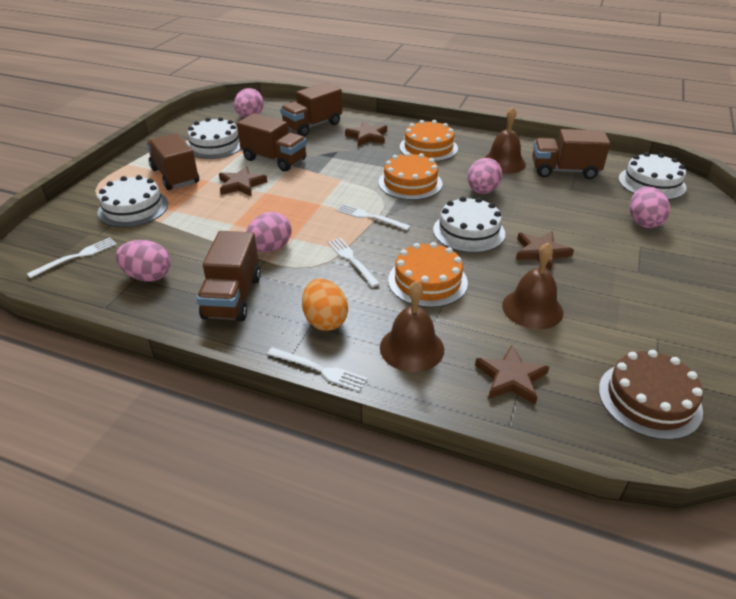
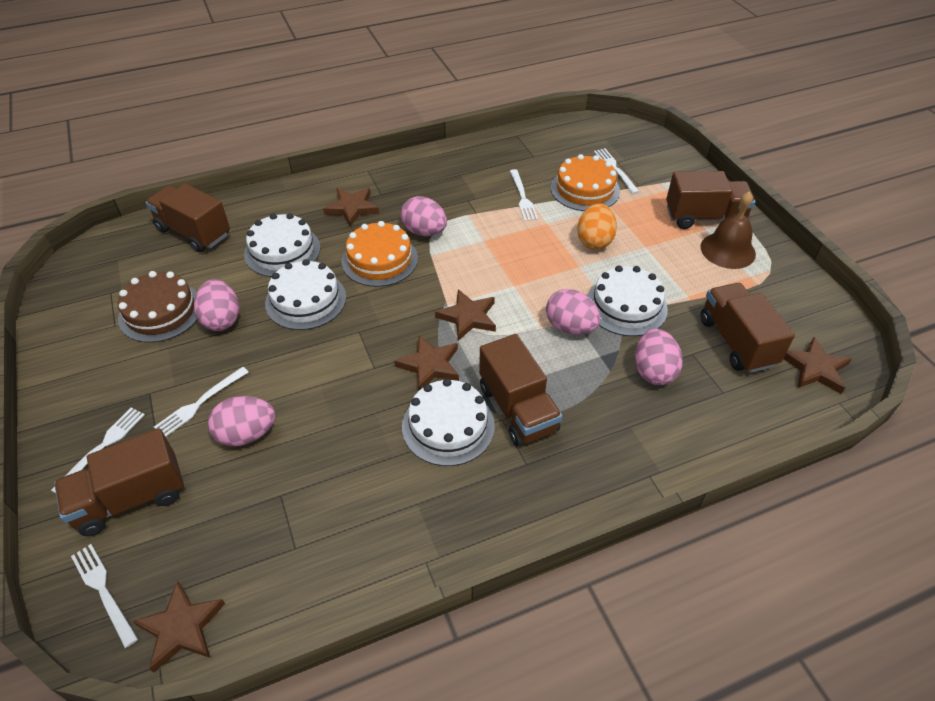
brown bell: 3 -> 1
brown star: 4 -> 5
orange cake: 3 -> 2
white fork: 4 -> 5

